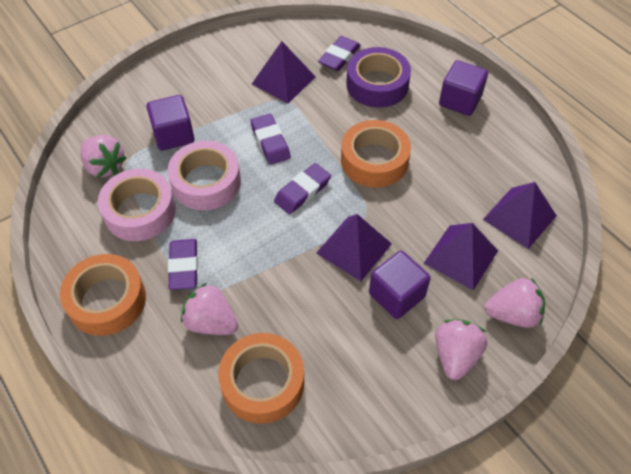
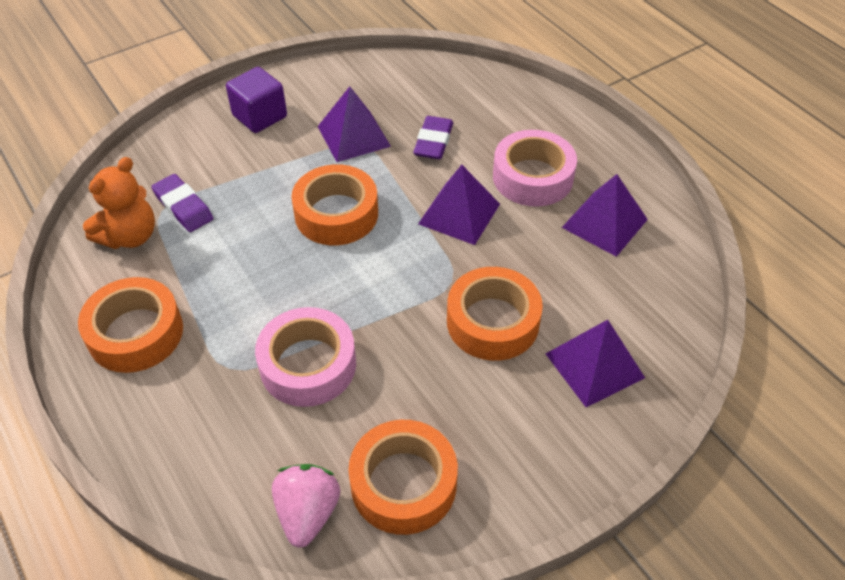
orange tape: 3 -> 4
orange teddy bear: 0 -> 1
pink strawberry: 4 -> 1
purple cube: 3 -> 1
purple eraser: 4 -> 2
purple tape: 1 -> 0

